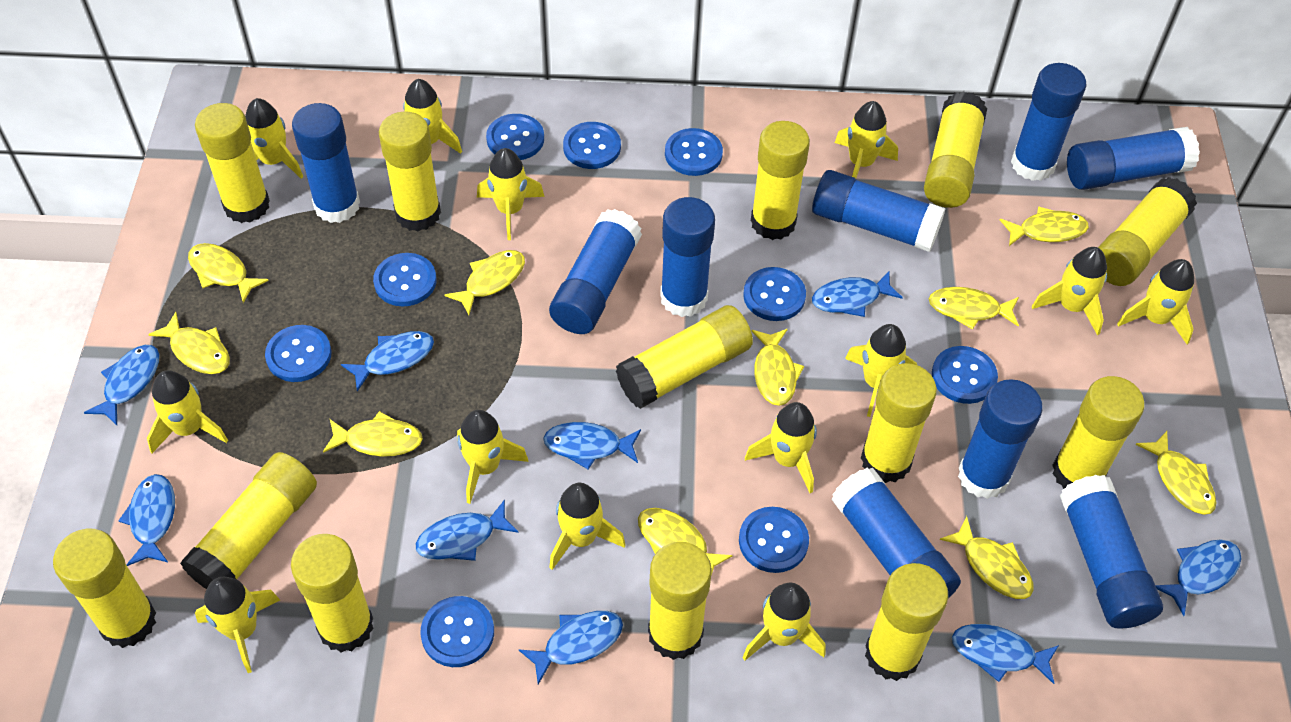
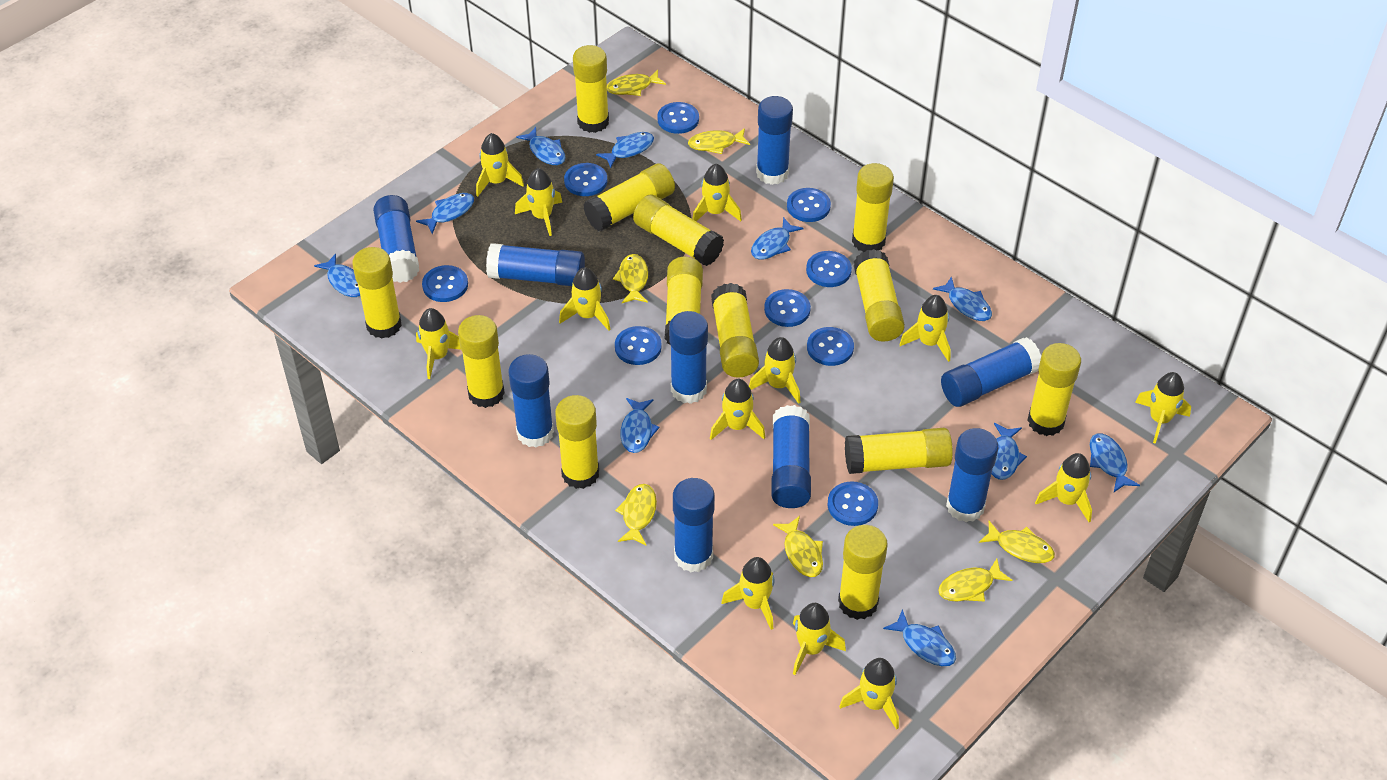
blue fish: 9 -> 10
yellow fish: 10 -> 7

